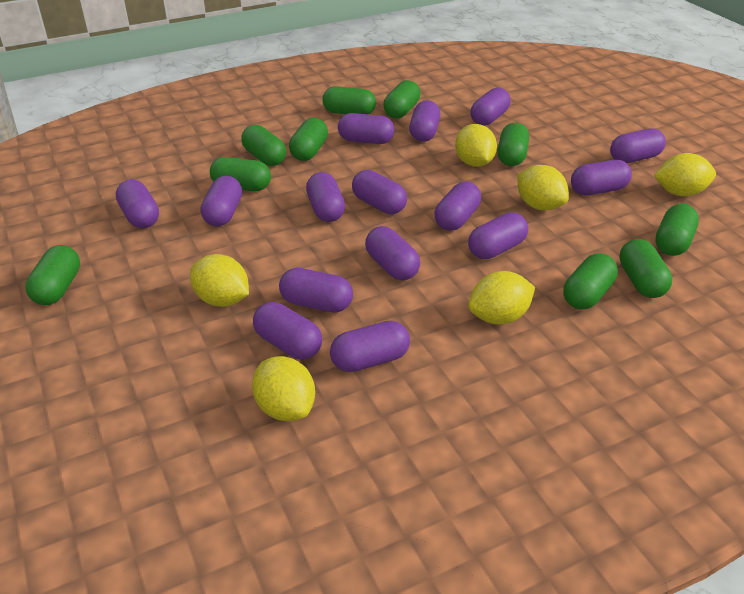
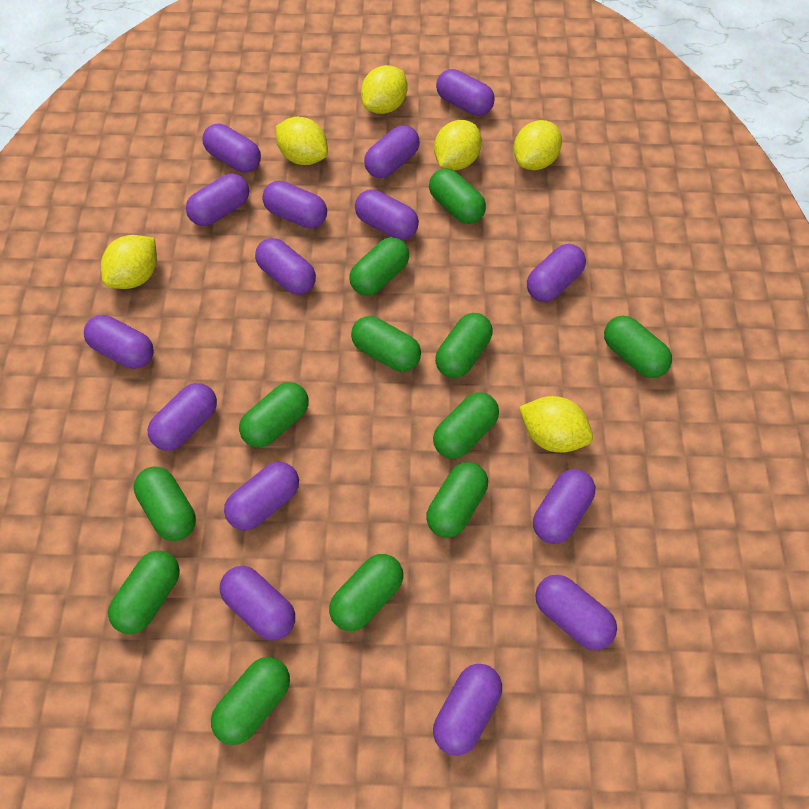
green capsule: 10 -> 12

